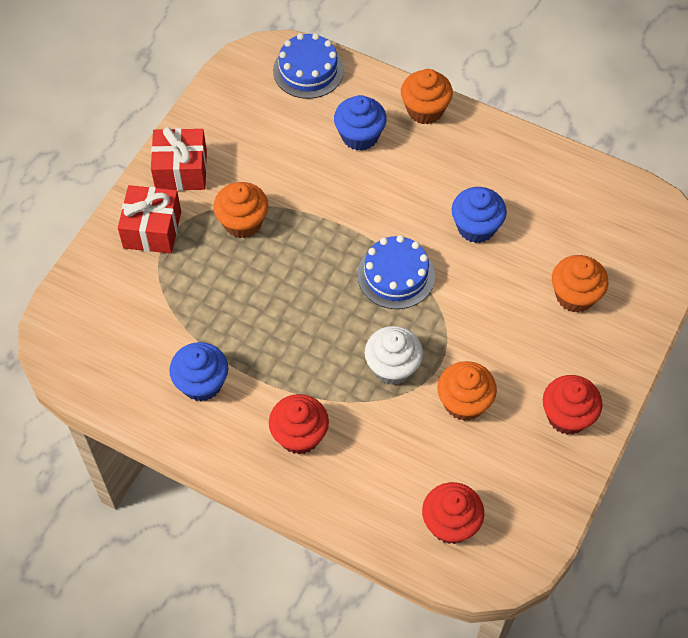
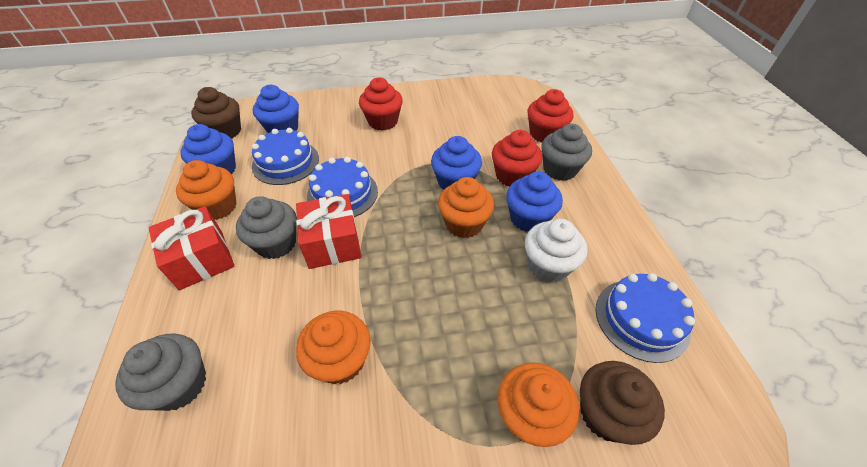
blue cake: 2 -> 3
blue cupcake: 3 -> 4
brown cupcake: 0 -> 2
grey cupcake: 0 -> 3

